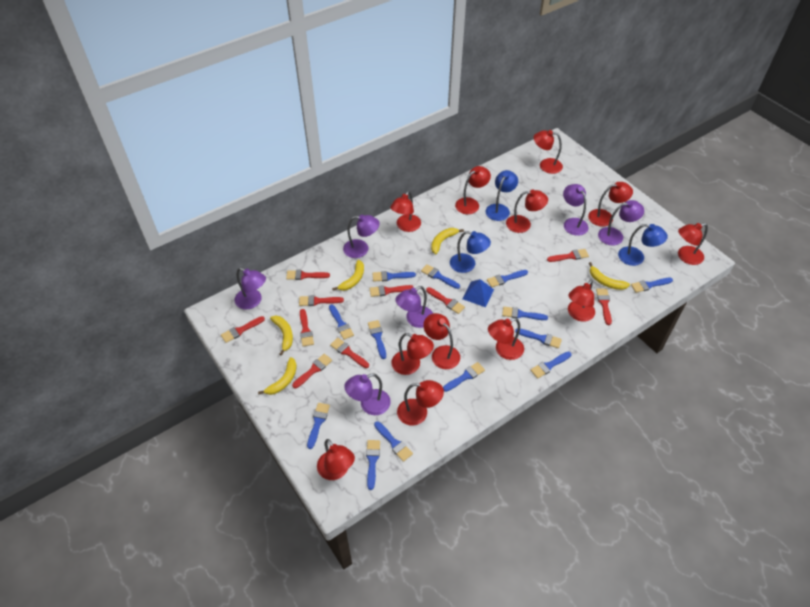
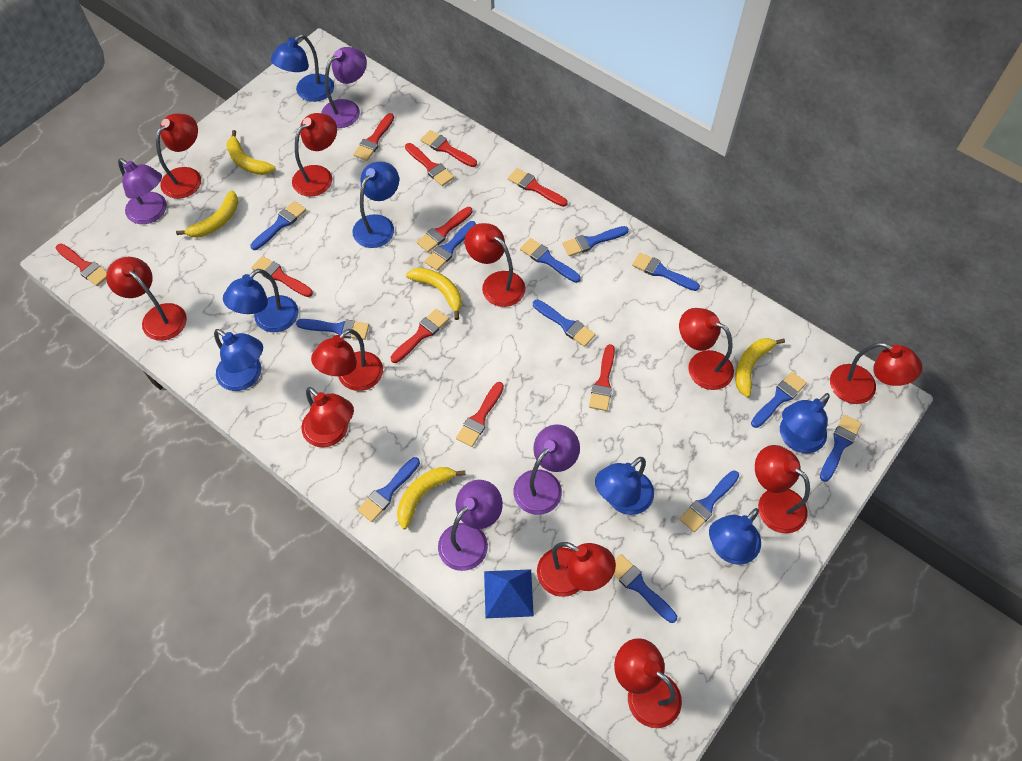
blue brush: 13 -> 12
blue lamp: 3 -> 7
purple lamp: 6 -> 4
red lamp: 12 -> 11

